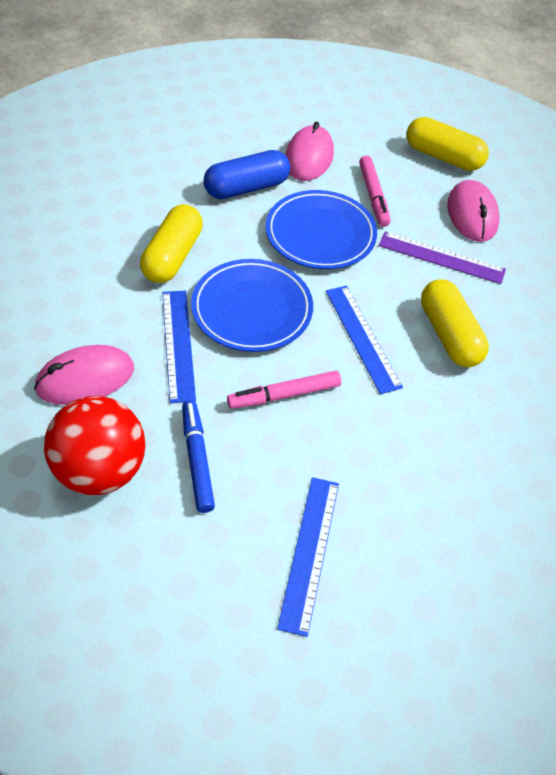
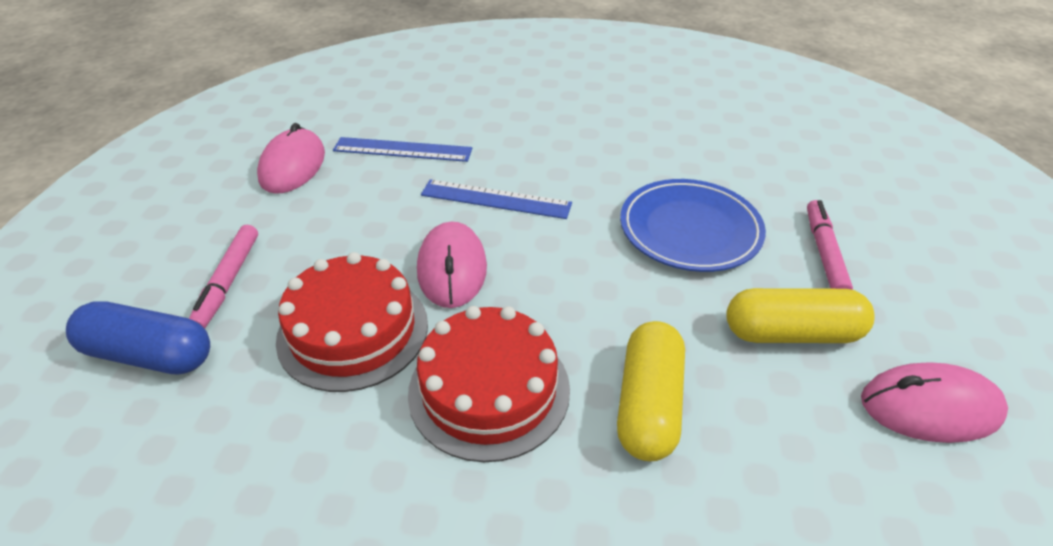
blue marker: 1 -> 0
blue plate: 2 -> 1
blue ruler: 3 -> 2
purple ruler: 1 -> 0
red ball: 1 -> 0
red cake: 0 -> 2
yellow capsule: 3 -> 2

